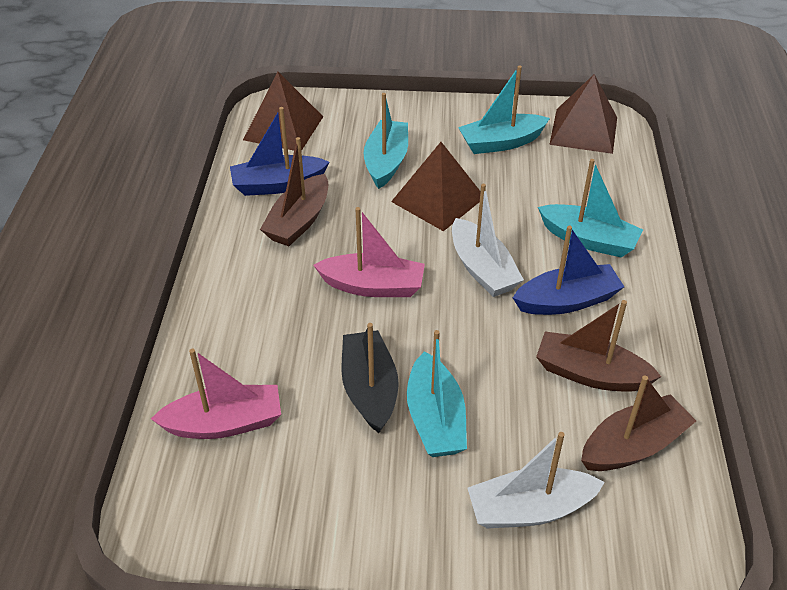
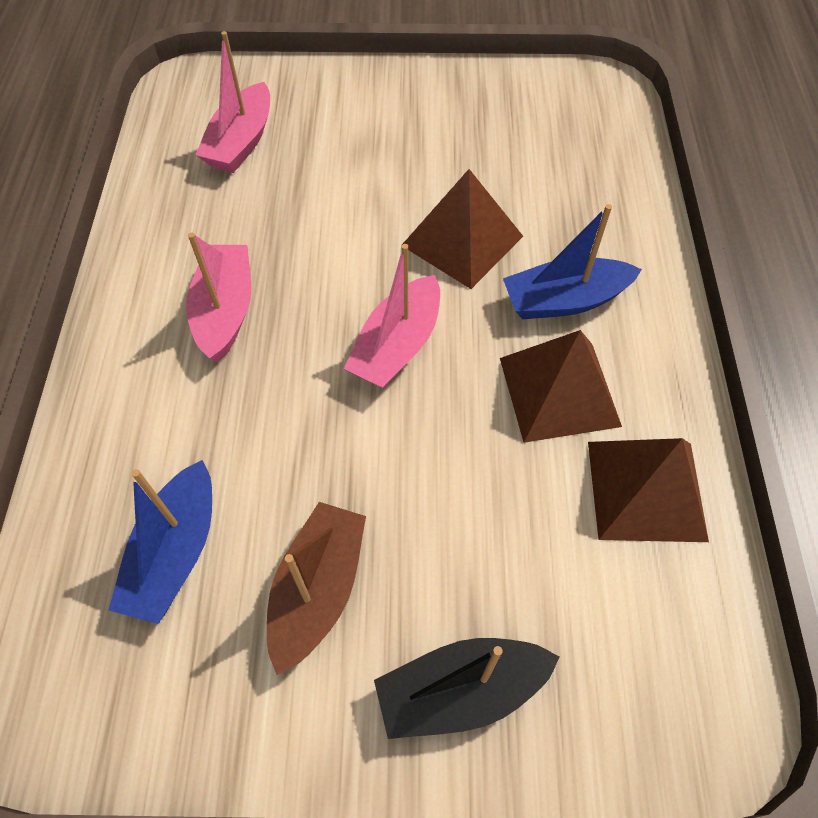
brown boat: 3 -> 1
pink boat: 2 -> 3
turquoise boat: 4 -> 0
white boat: 2 -> 0

